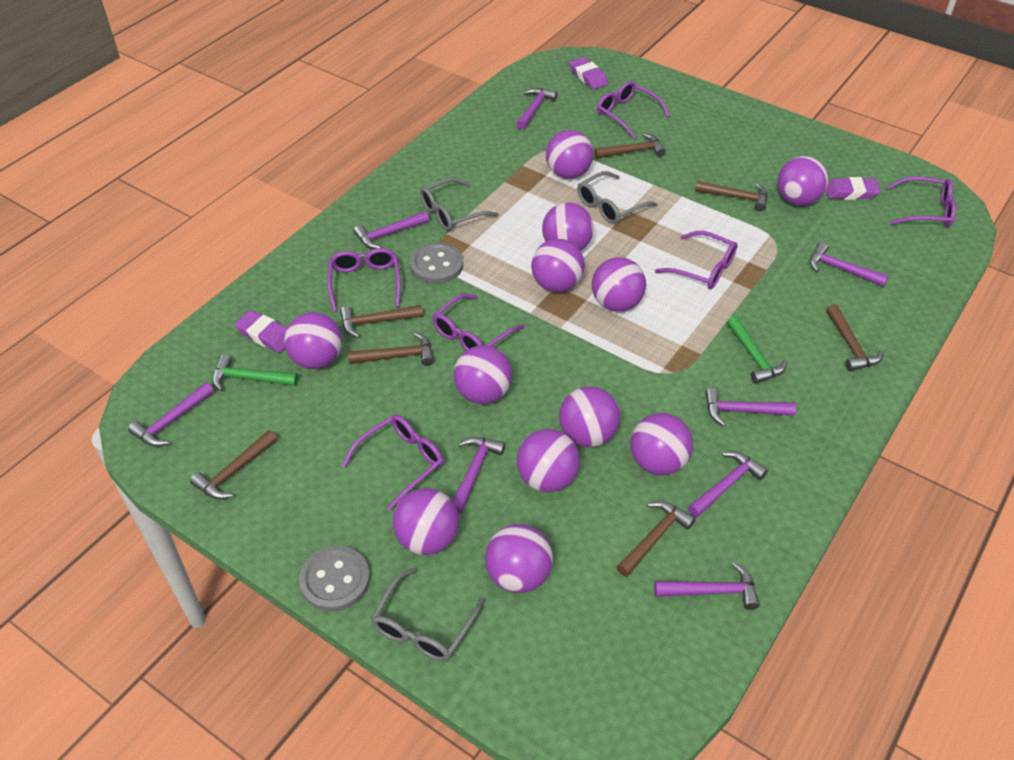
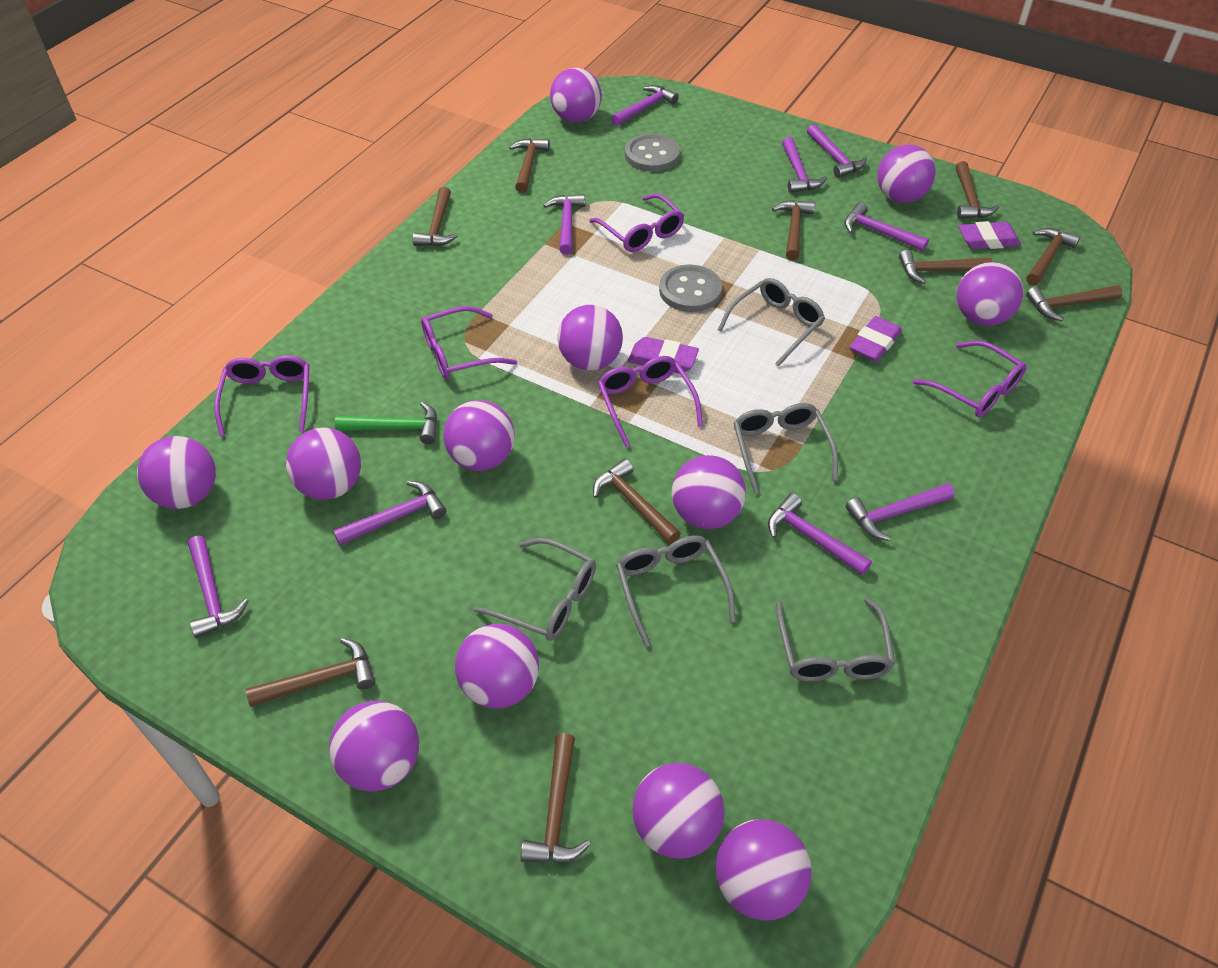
brown hammer: 7 -> 10
green hammer: 2 -> 1
grey glasses: 3 -> 5
purple glasses: 6 -> 5
purple hammer: 8 -> 9

